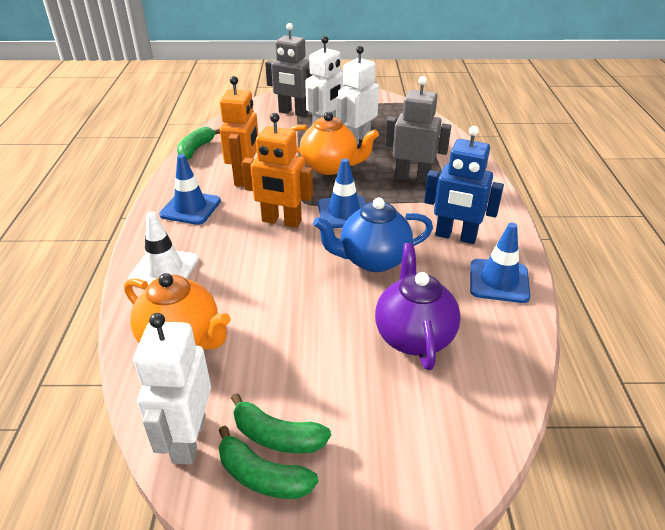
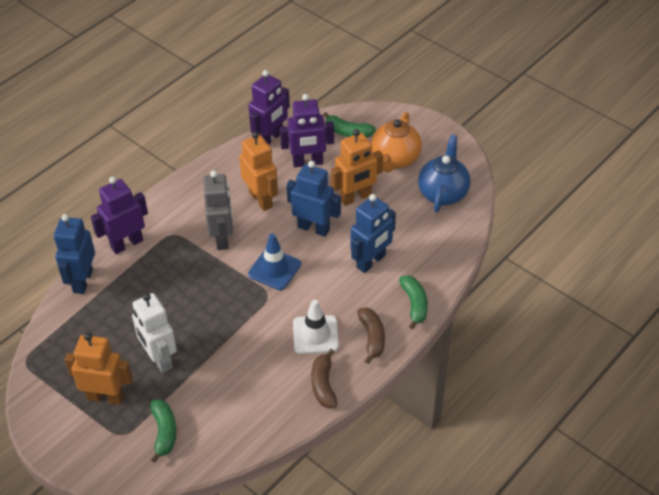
blue robot: 1 -> 3
blue traffic cone: 3 -> 1
brown banana: 0 -> 2
grey robot: 2 -> 1
orange robot: 2 -> 3
orange teapot: 2 -> 1
purple robot: 0 -> 3
purple teapot: 1 -> 0
white robot: 3 -> 1

